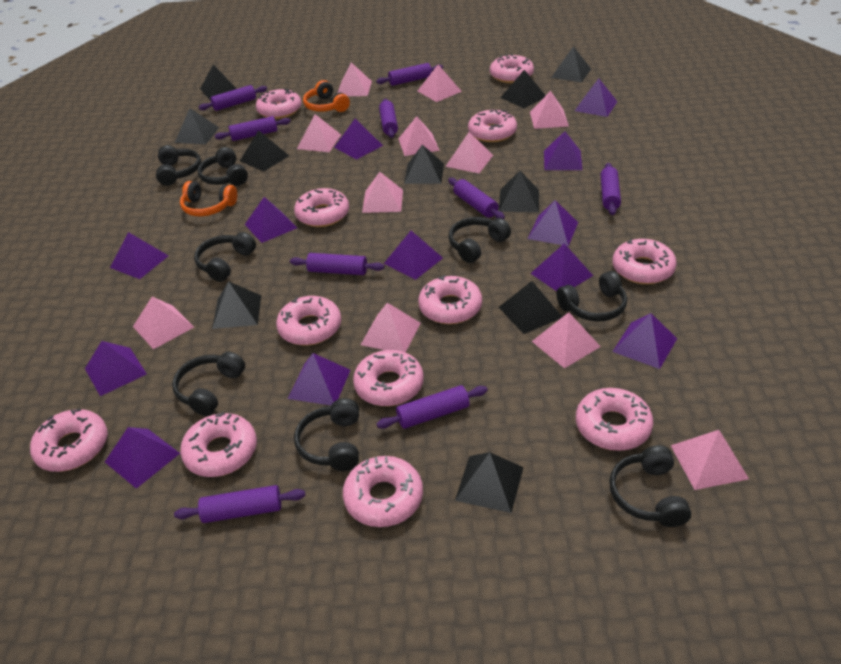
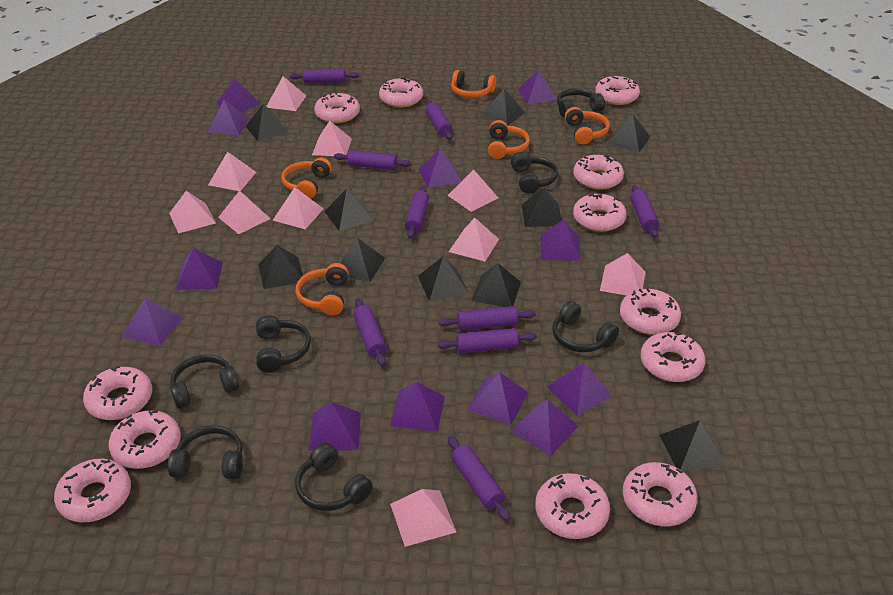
black headphones: 8 -> 7
orange headphones: 2 -> 5
pink pyramid: 11 -> 10

